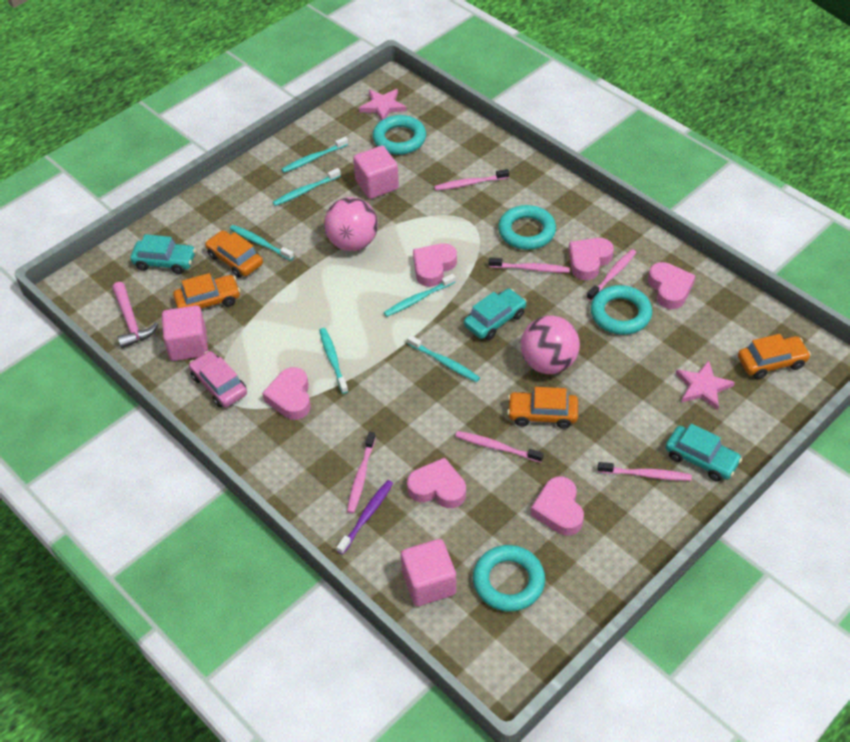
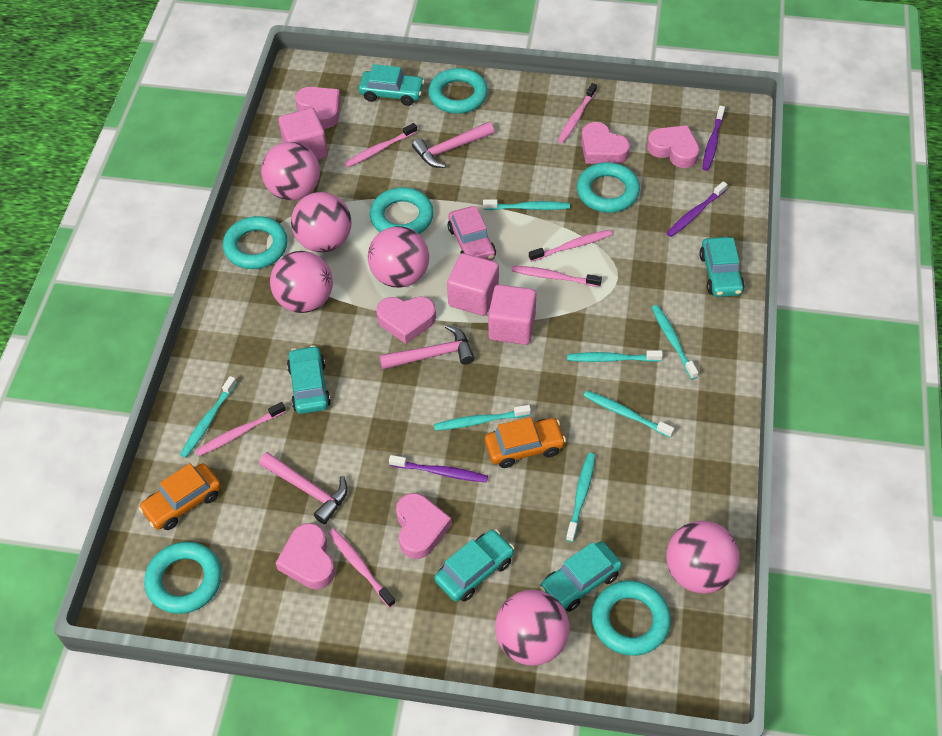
orange car: 4 -> 2
pink ball: 2 -> 6
pink hammer: 1 -> 3
pink star: 2 -> 0
purple toothbrush: 1 -> 3
turquoise car: 3 -> 5
turquoise ring: 4 -> 6
turquoise toothbrush: 6 -> 7

